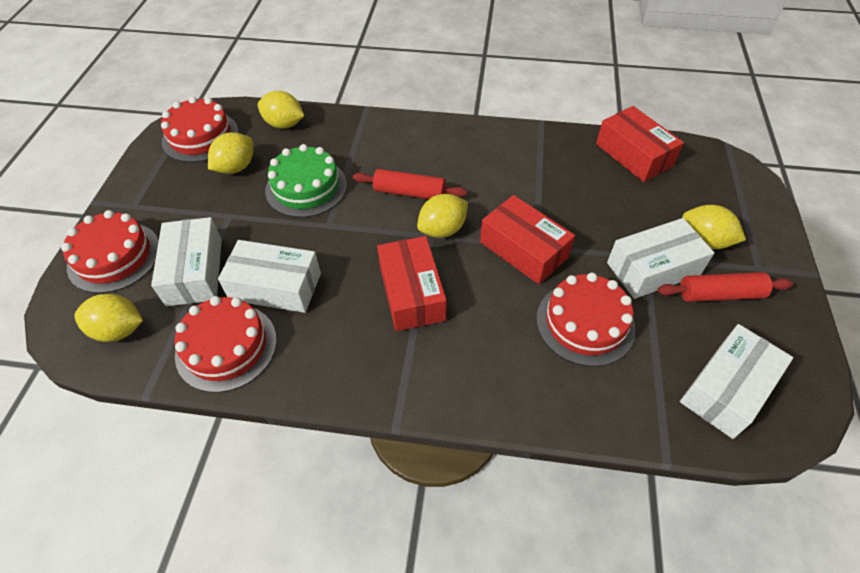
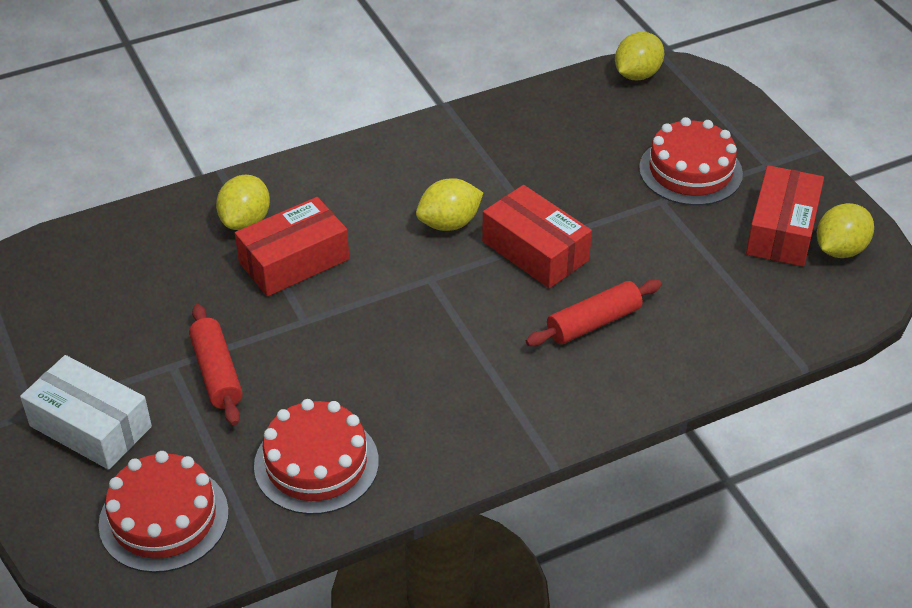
green cake: 1 -> 0
red cake: 4 -> 3
white box: 4 -> 1
yellow lemon: 5 -> 4

